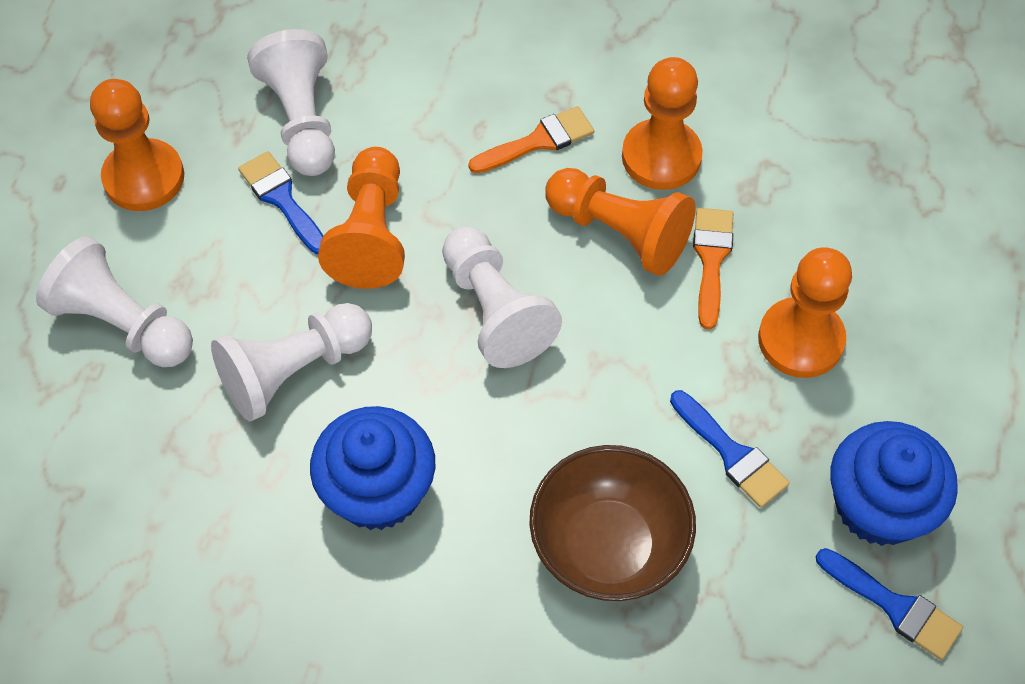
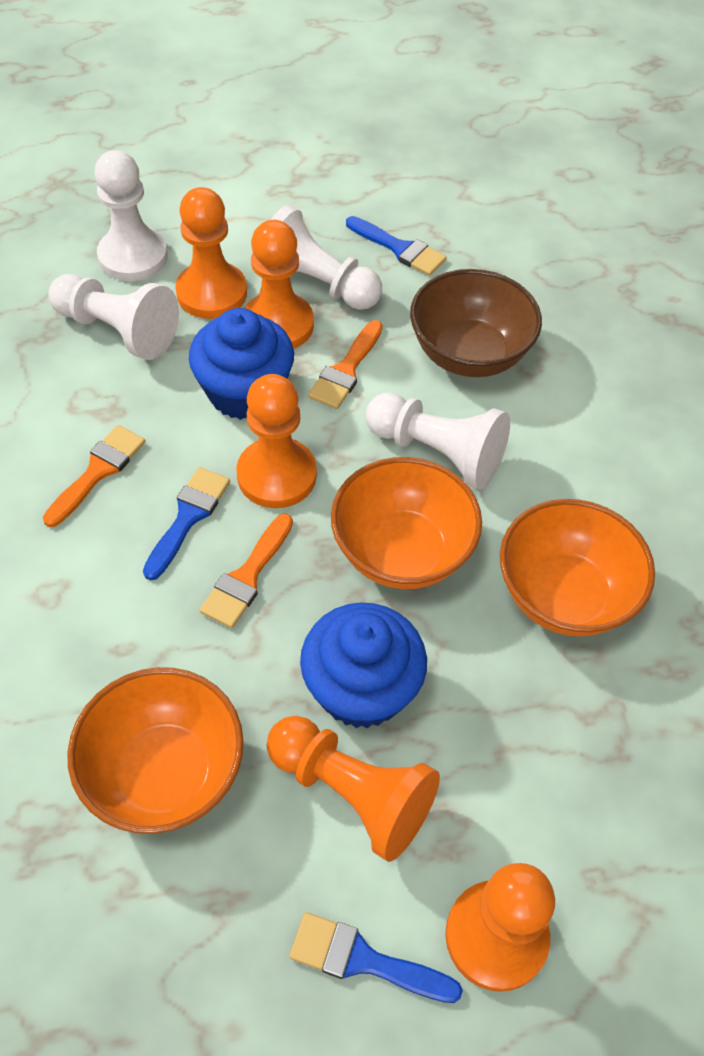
orange bowl: 0 -> 3
orange brush: 2 -> 3

